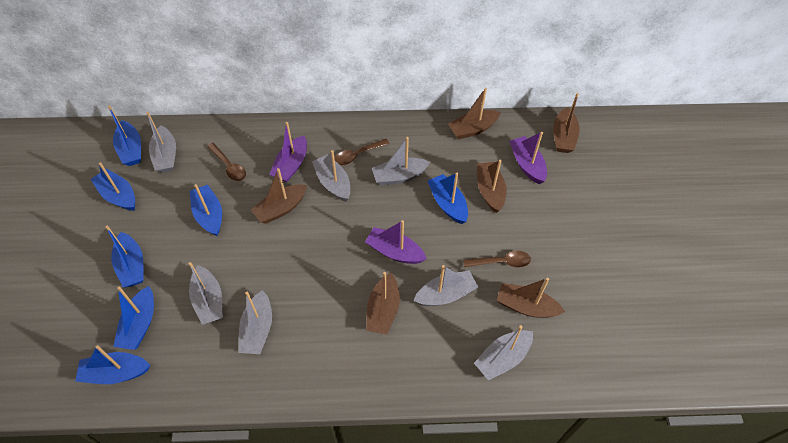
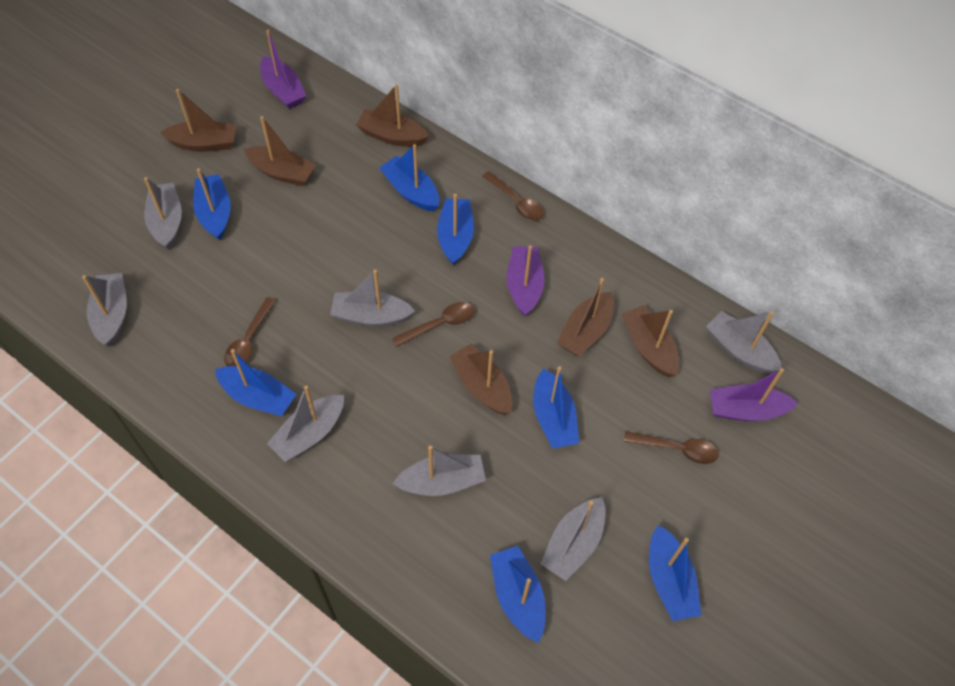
brown spoon: 3 -> 4

